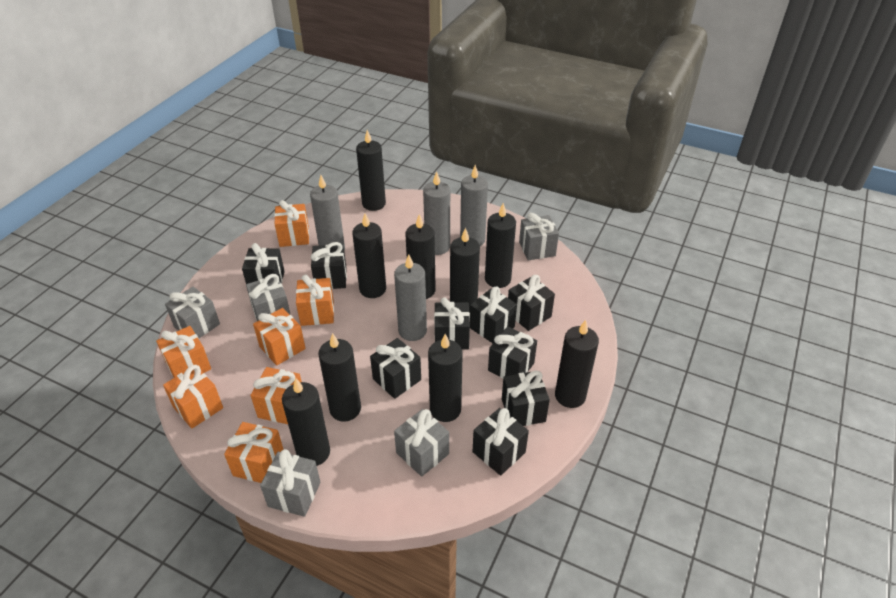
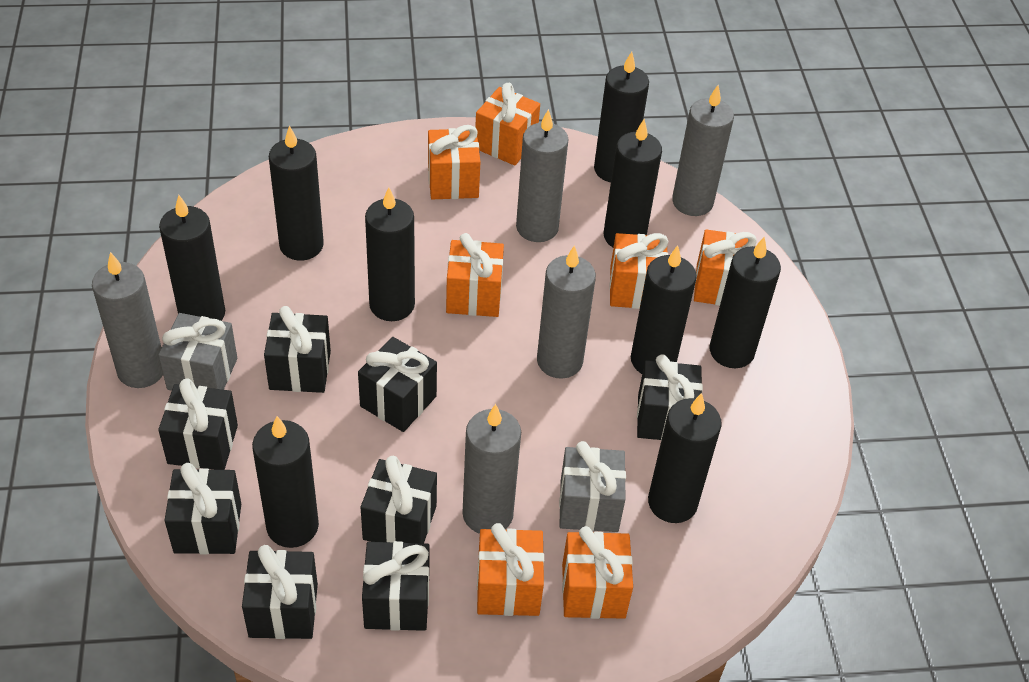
black gift: 9 -> 8
grey candle: 4 -> 5
grey gift: 5 -> 2

